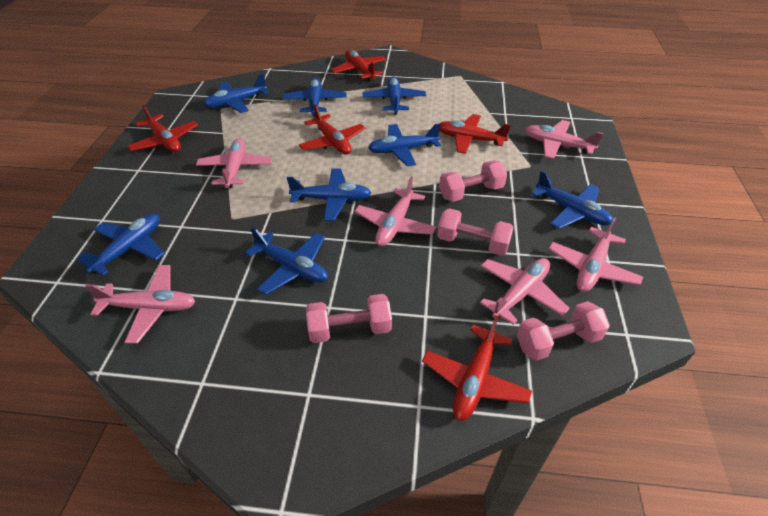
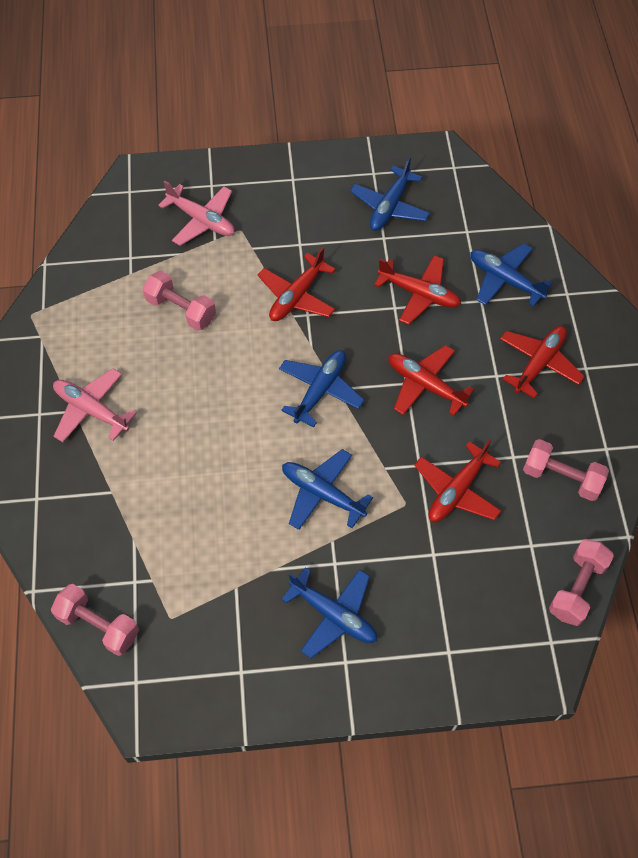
blue plane: 8 -> 5
pink plane: 6 -> 2

